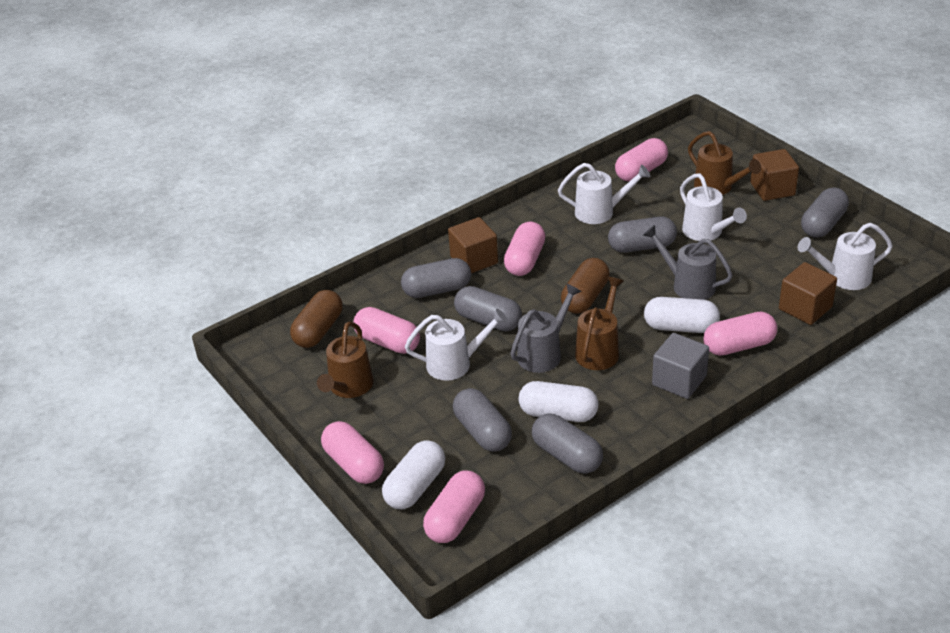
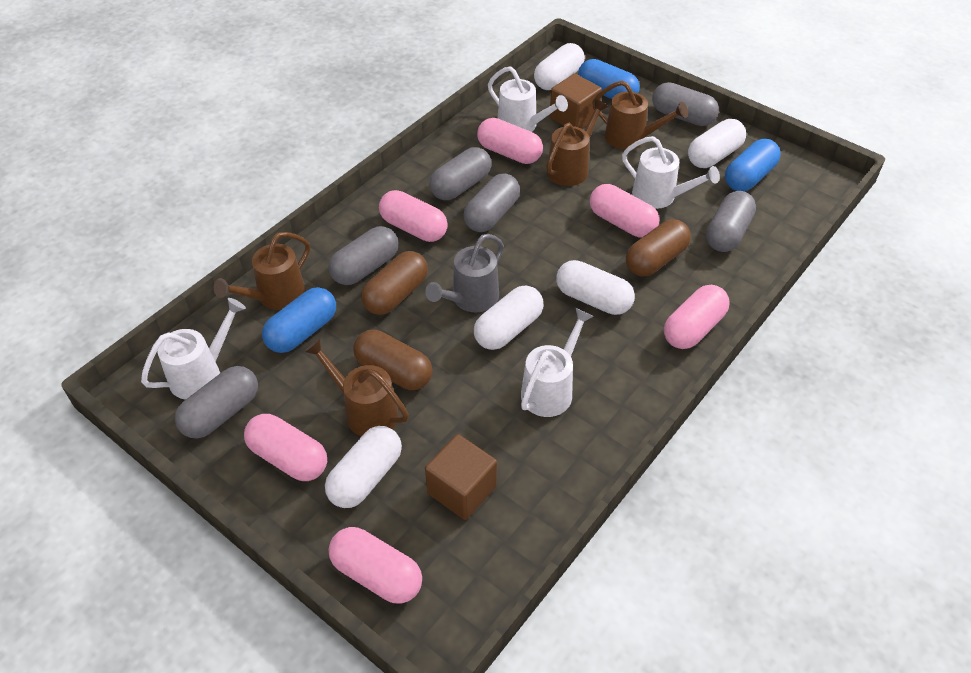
blue capsule: 0 -> 3
brown capsule: 2 -> 3
brown cube: 3 -> 2
brown watering can: 3 -> 4
grey cube: 1 -> 0
grey watering can: 2 -> 1
white capsule: 3 -> 5

